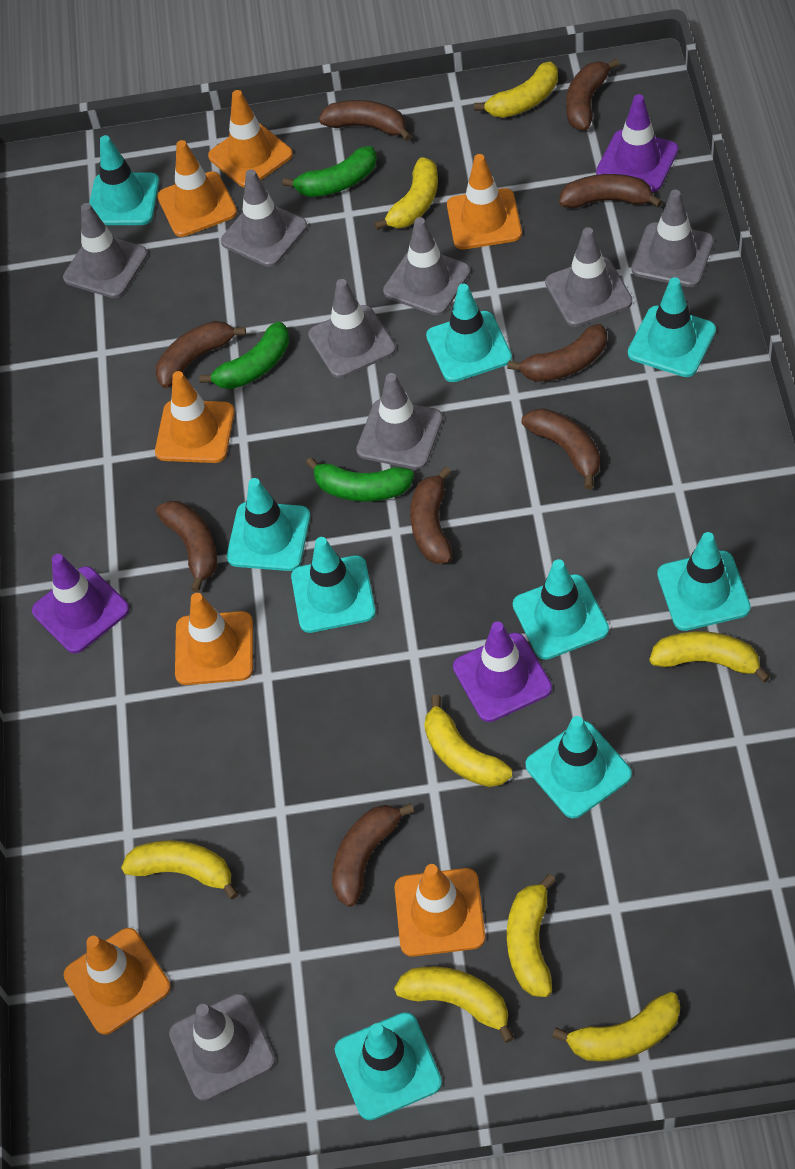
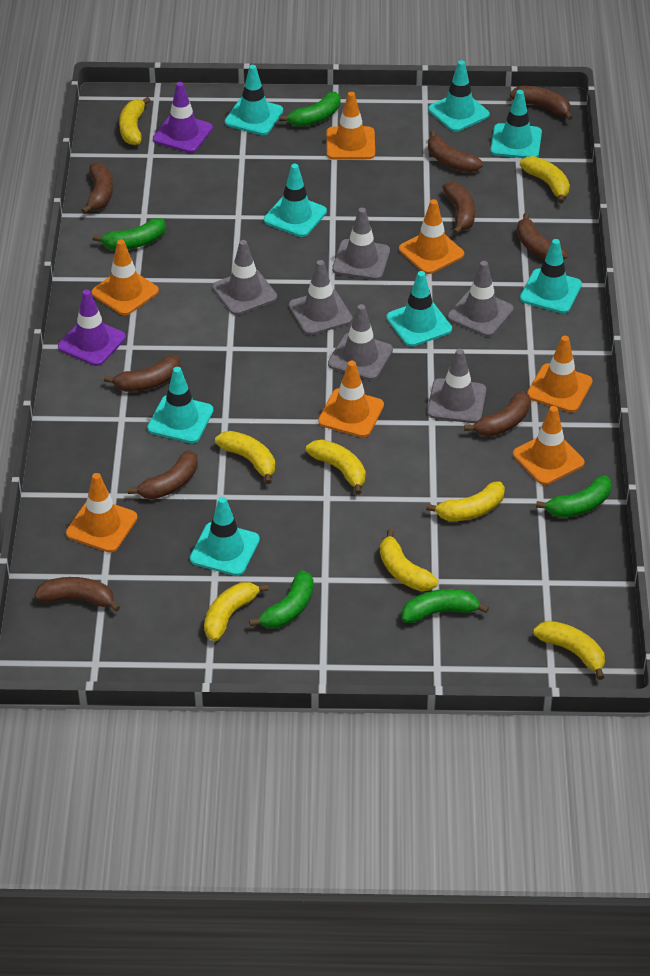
green banana: 3 -> 5
grey traffic cone: 8 -> 6
purple traffic cone: 3 -> 2
turquoise traffic cone: 9 -> 8

